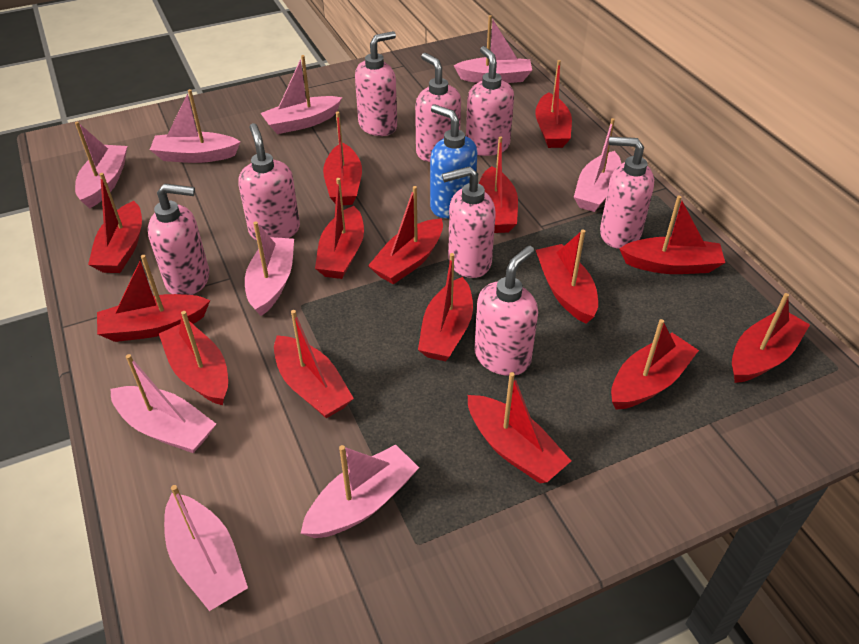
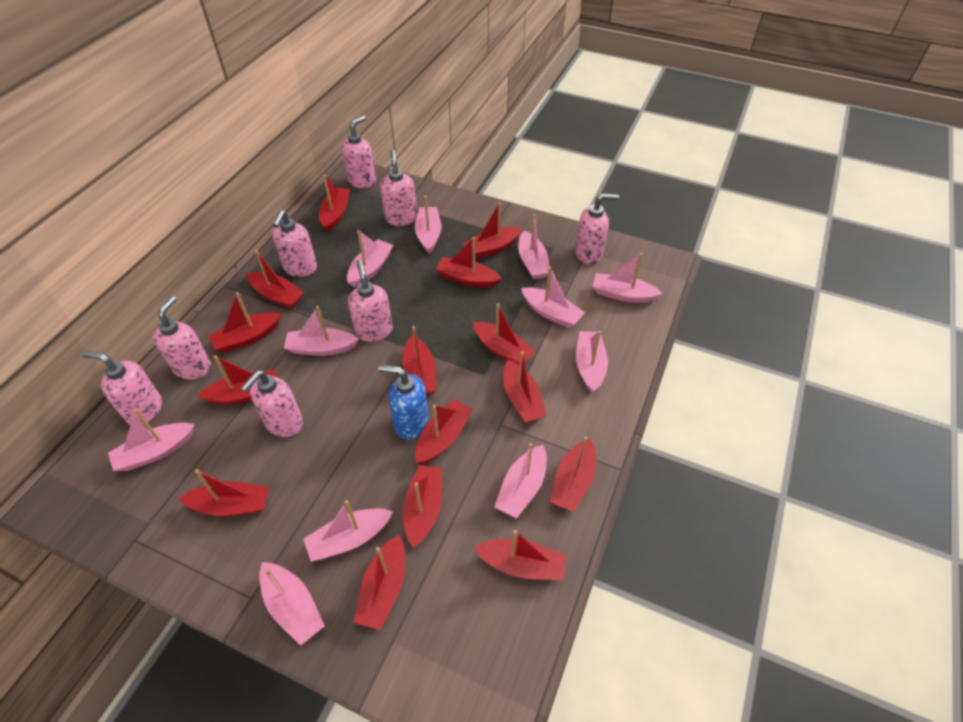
pink boat: 9 -> 11

